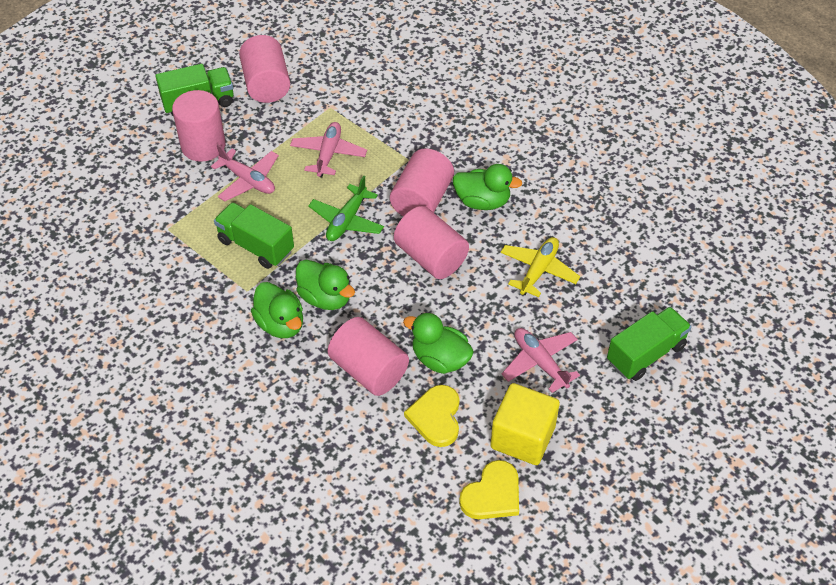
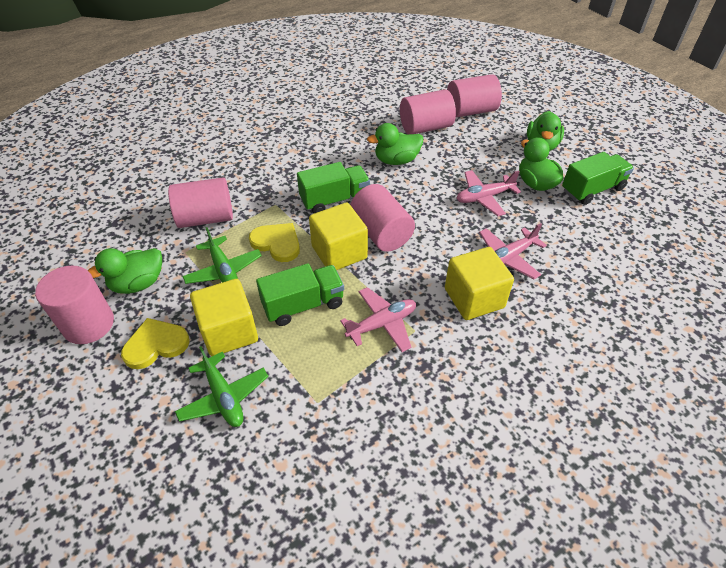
green plane: 1 -> 2
yellow cube: 1 -> 3
yellow plane: 1 -> 0

